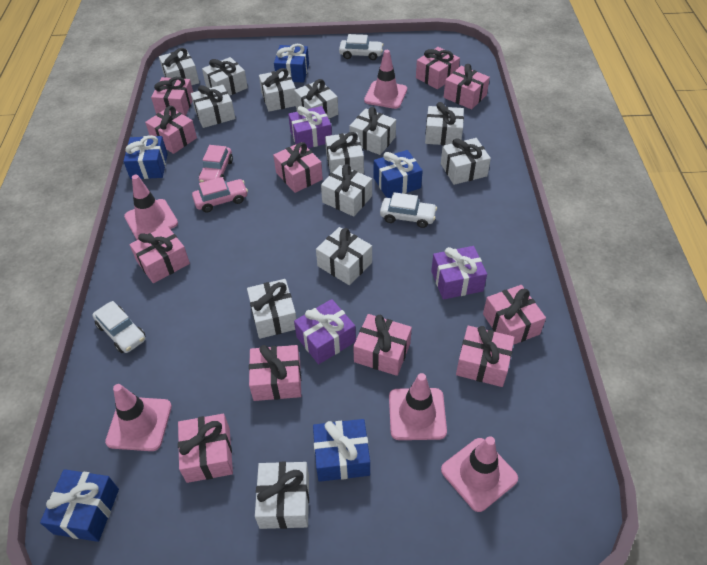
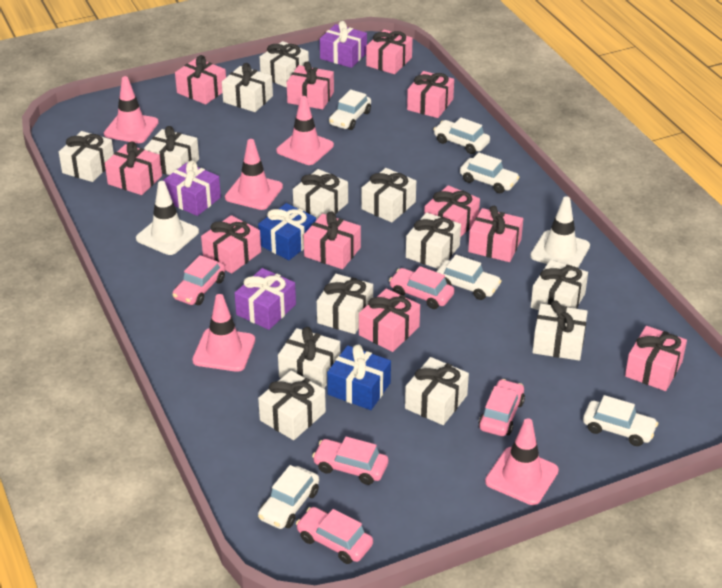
blue gift: 5 -> 2
pink car: 2 -> 5
white car: 3 -> 6
white traffic cone: 0 -> 2

